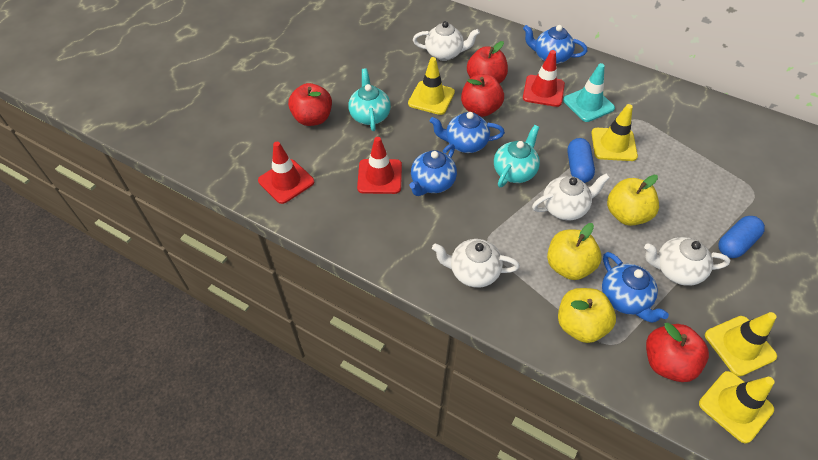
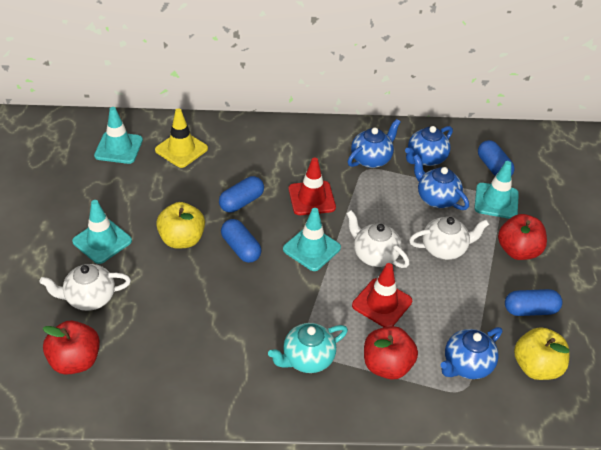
blue capsule: 2 -> 4
red apple: 4 -> 3
red traffic cone: 3 -> 2
turquoise teapot: 2 -> 1
turquoise traffic cone: 1 -> 4
white teapot: 4 -> 3
yellow apple: 3 -> 2
yellow traffic cone: 4 -> 1

